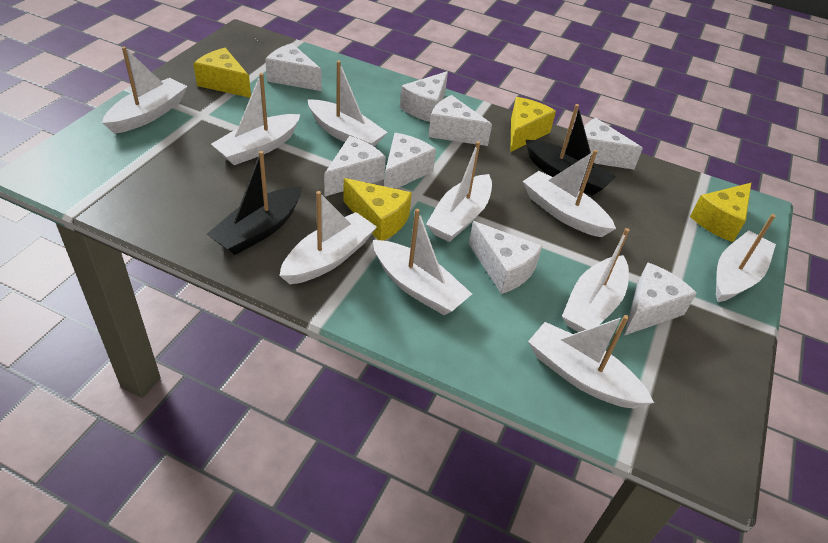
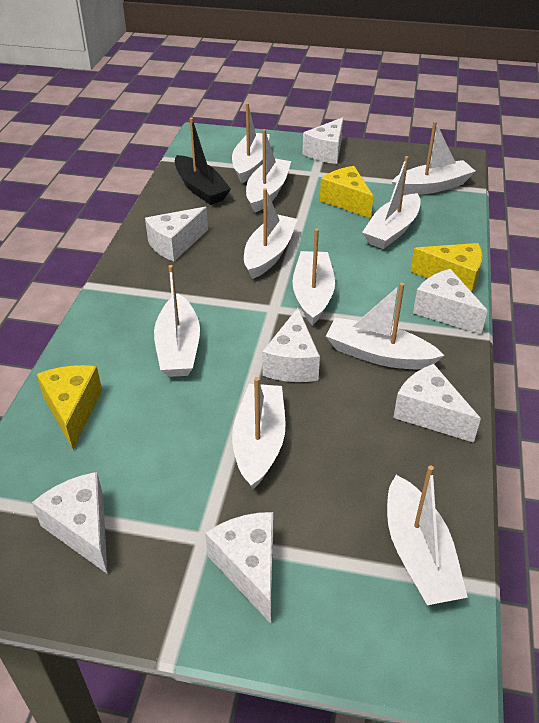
black boat: 2 -> 1
white cheese: 8 -> 7
yellow cheese: 4 -> 3

